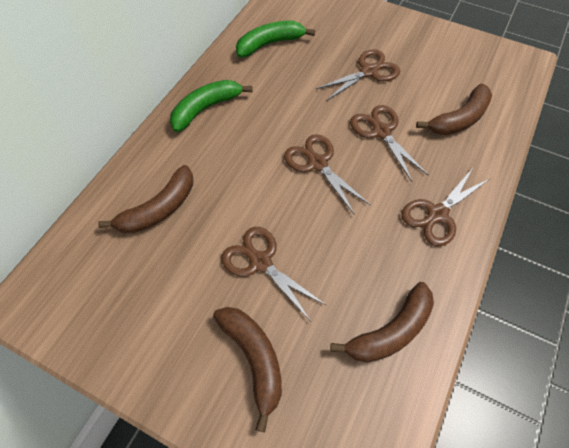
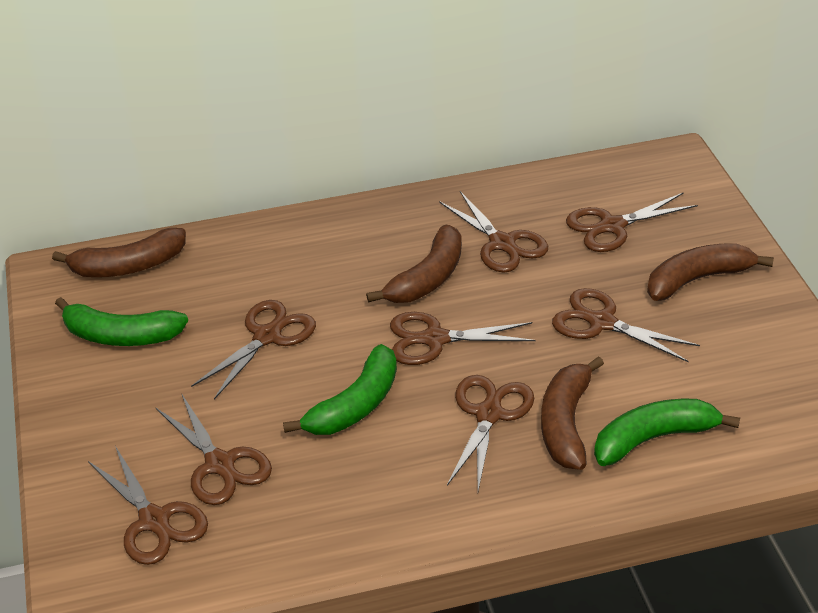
brown scissors: 5 -> 8
green banana: 2 -> 3

